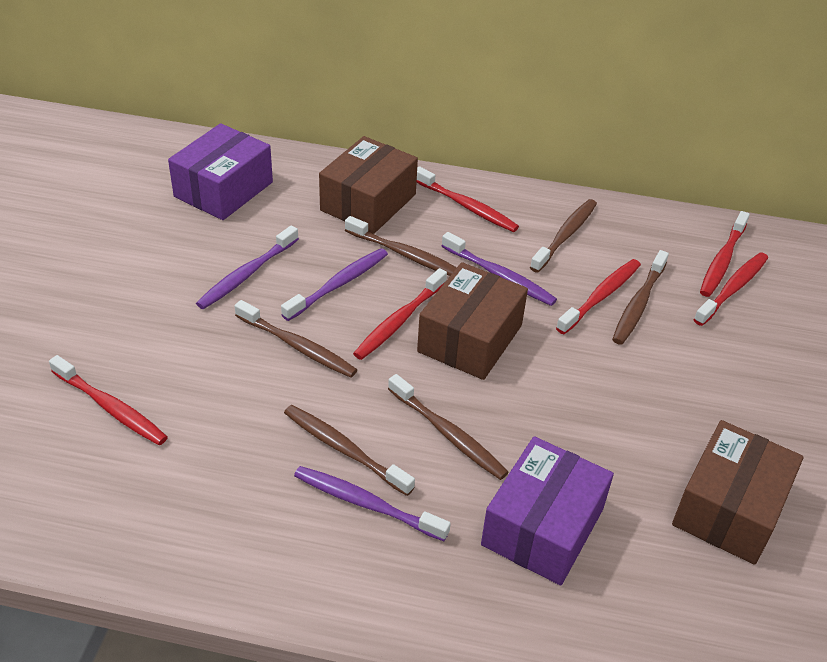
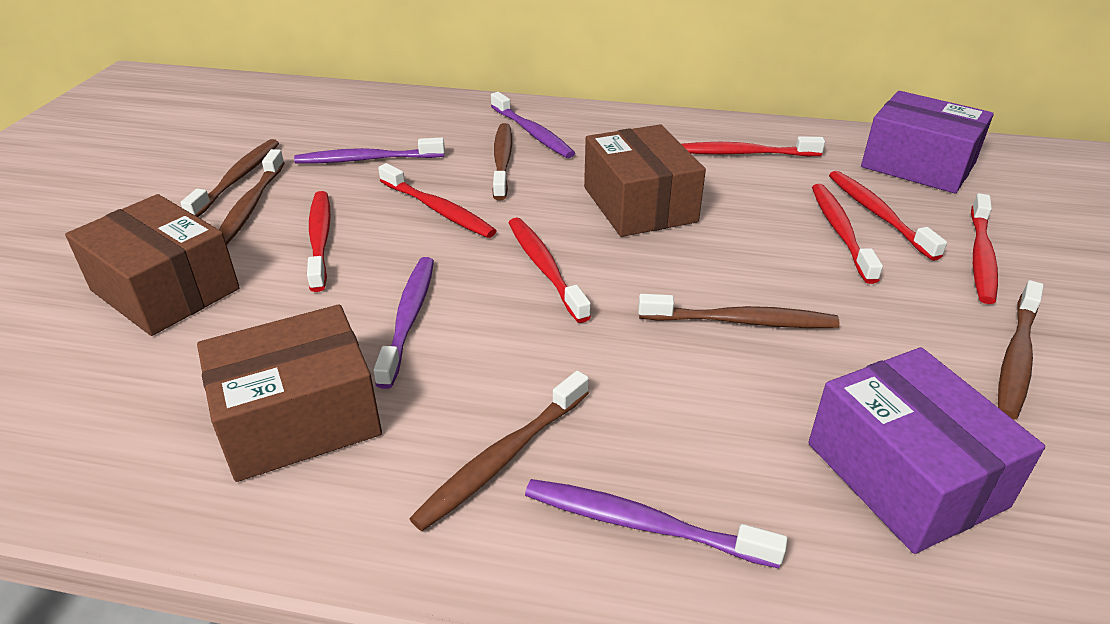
red toothbrush: 6 -> 7

